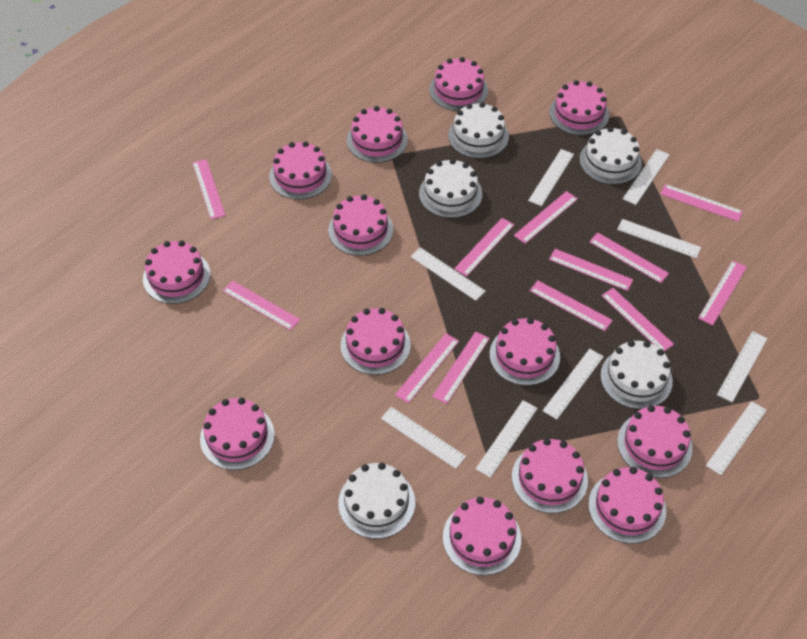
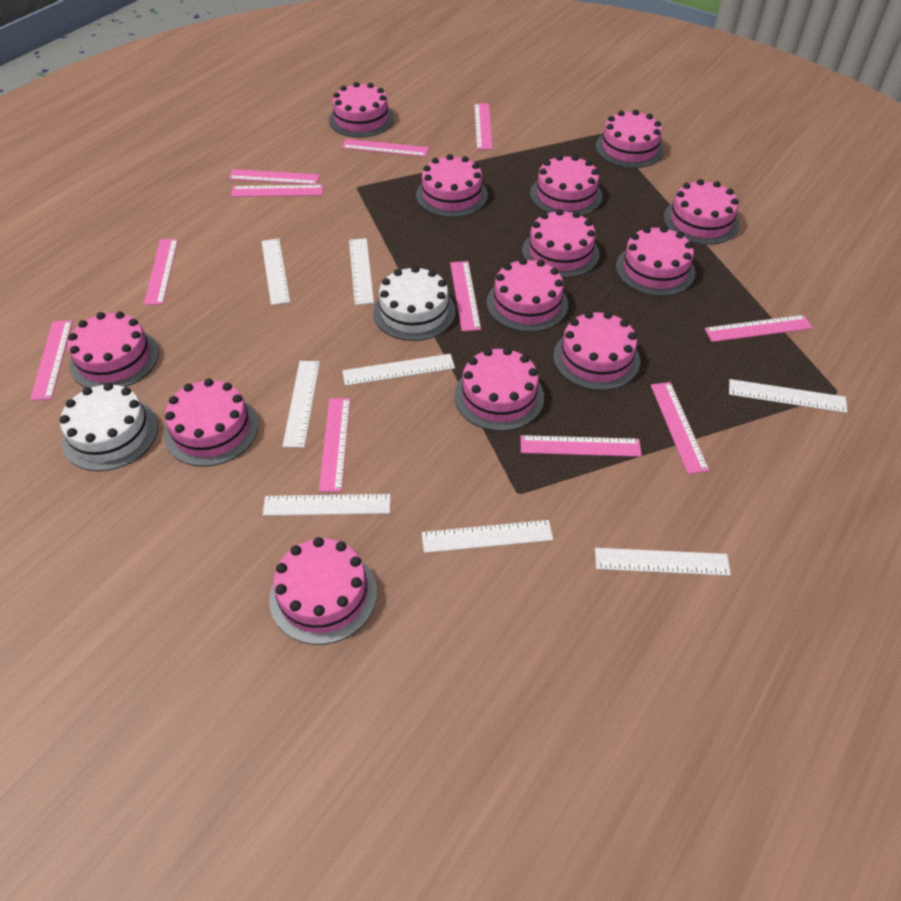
pink ruler: 12 -> 11
white cake: 5 -> 2
white ruler: 9 -> 8

